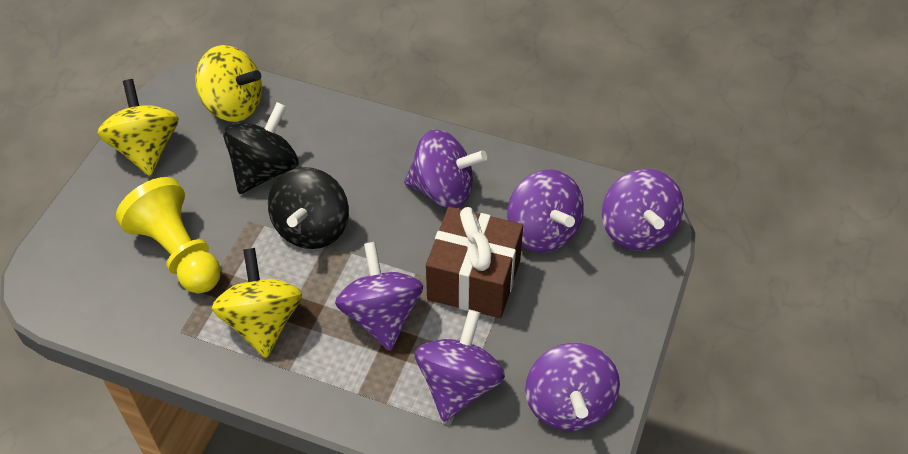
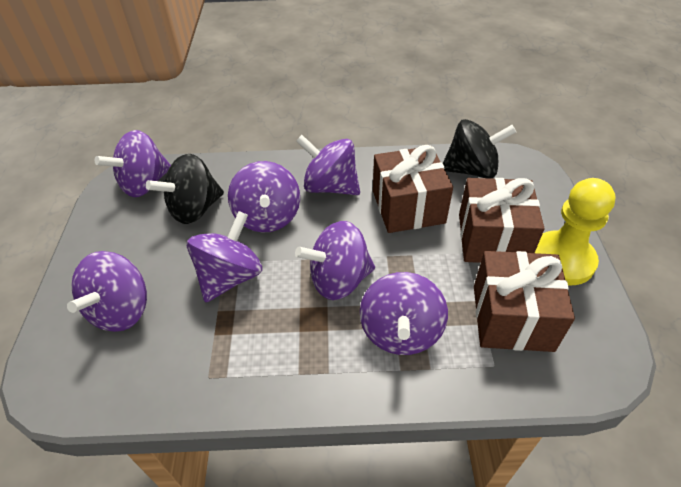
brown gift: 1 -> 3
purple spinning top: 6 -> 7
yellow spinning top: 3 -> 0

